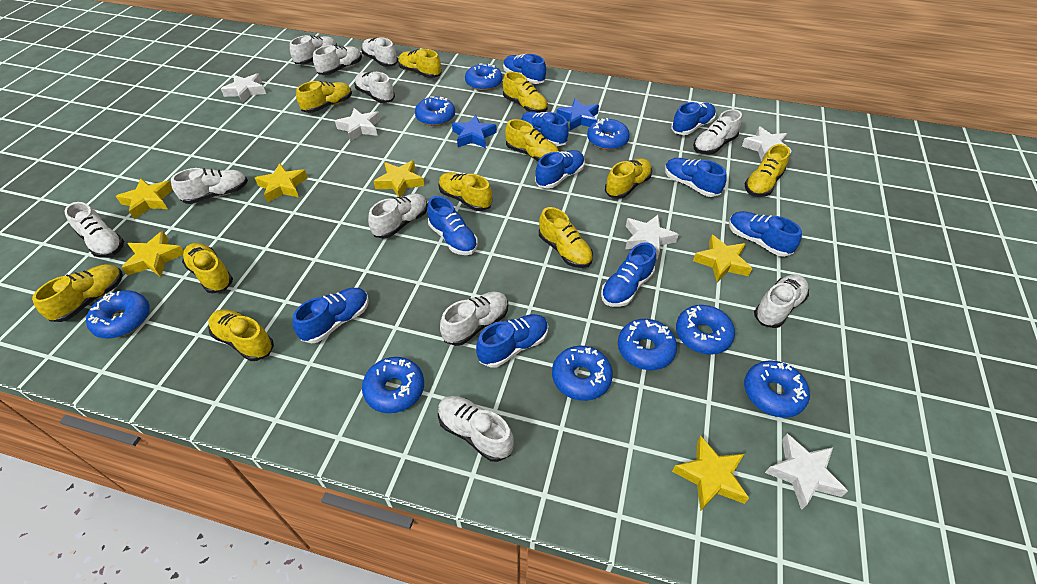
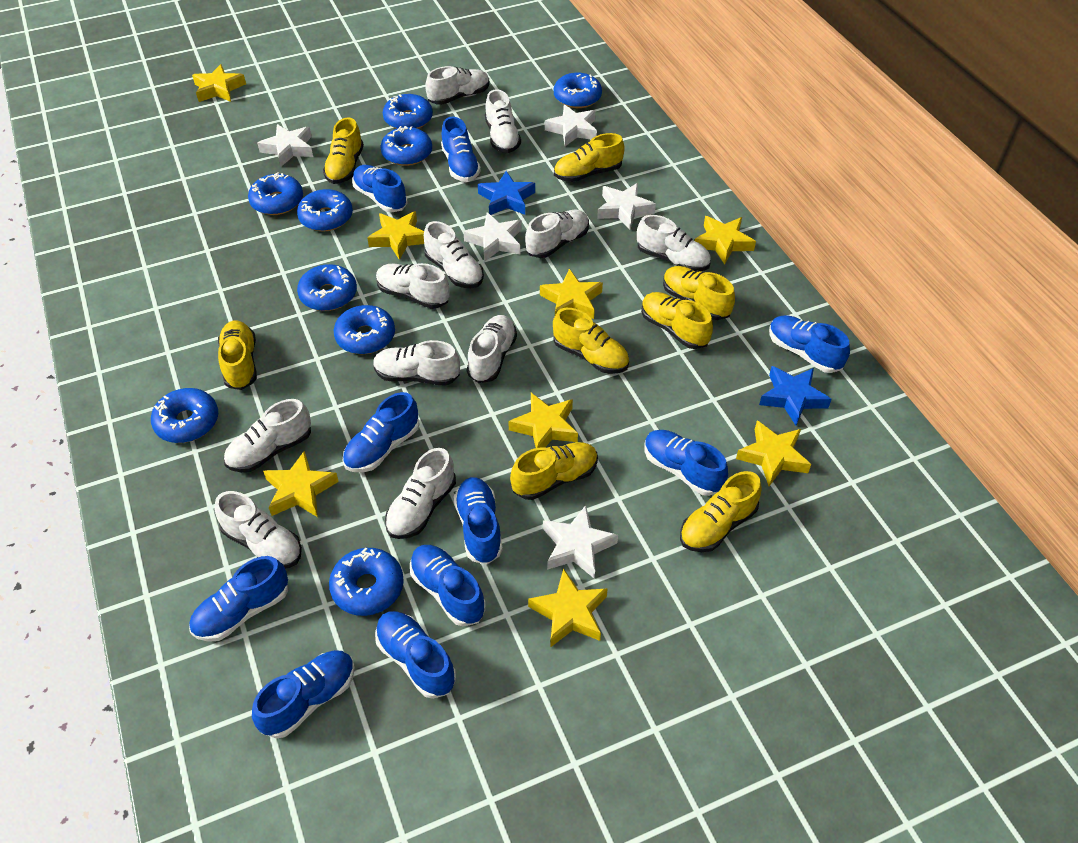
yellow shoe: 11 -> 8
yellow star: 6 -> 8

